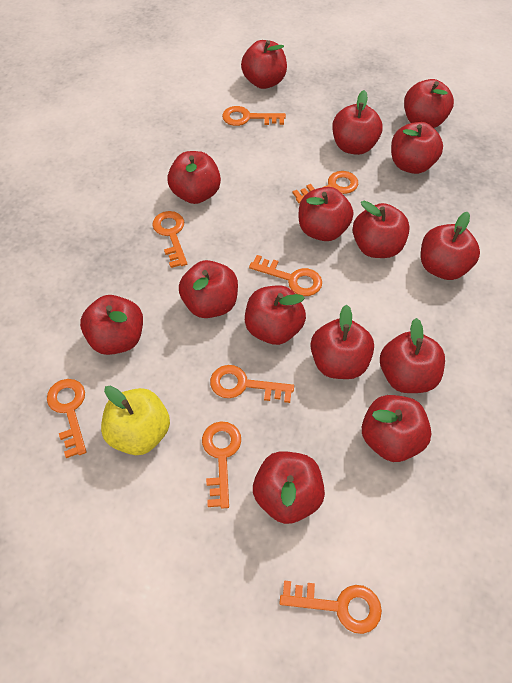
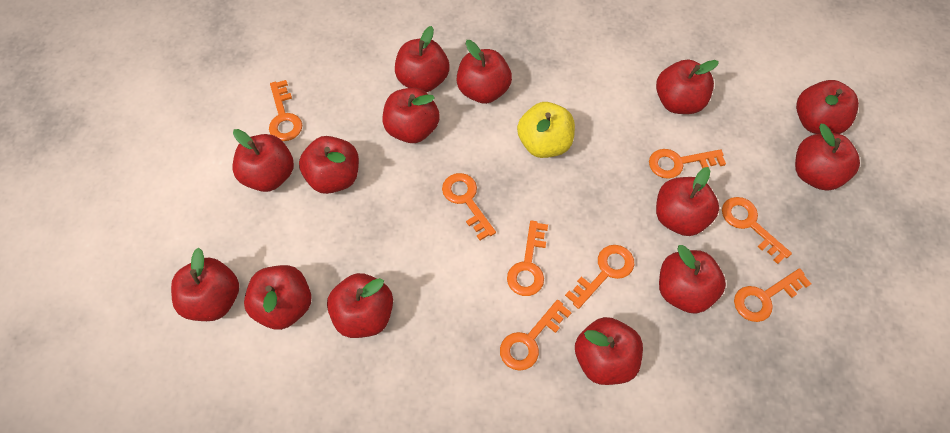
red apple: 15 -> 14

